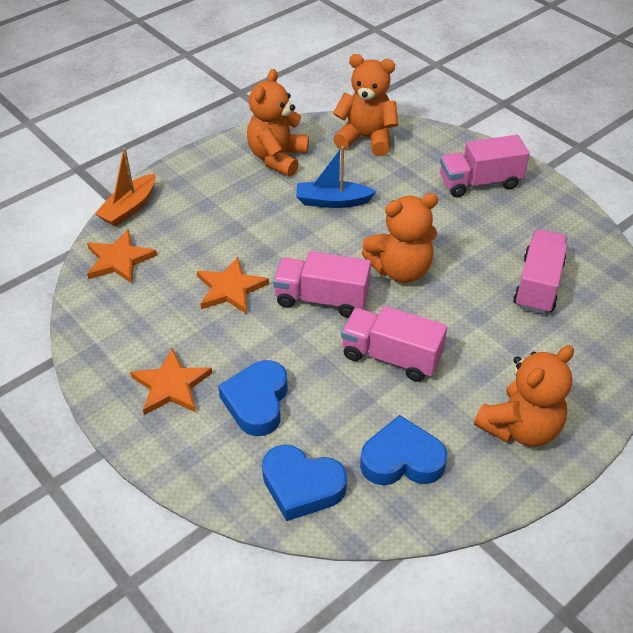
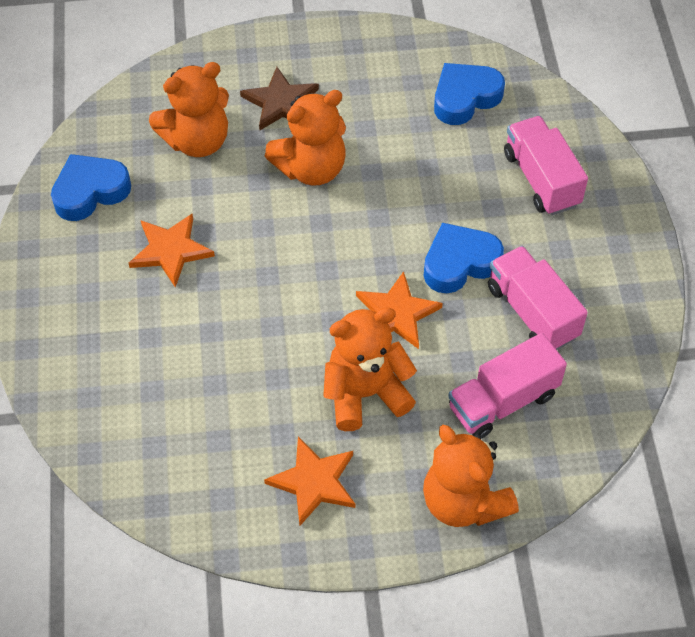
blue boat: 1 -> 0
brown star: 0 -> 1
orange boat: 1 -> 0
pink truck: 4 -> 3

